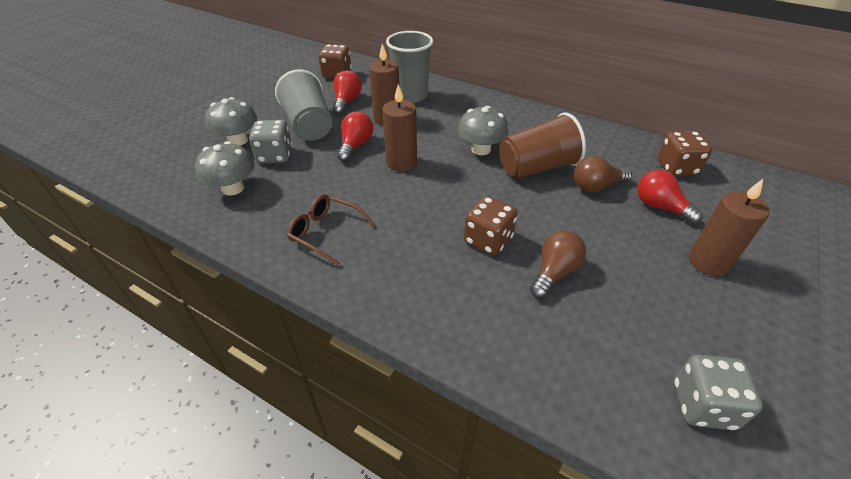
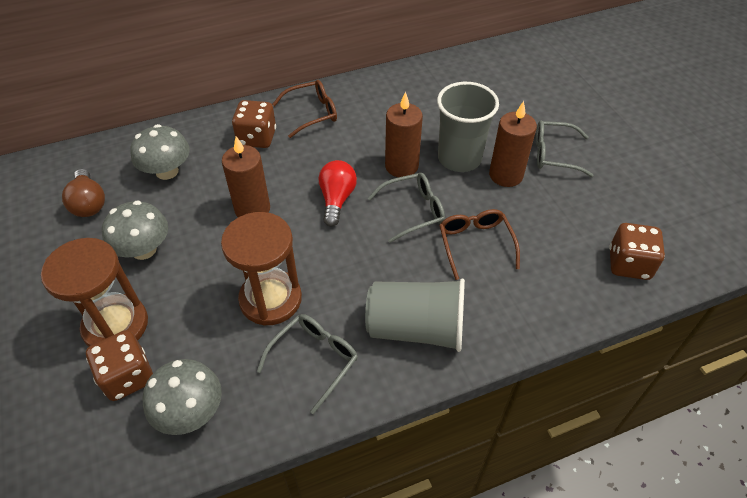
brown cup: 1 -> 0
brown glasses: 1 -> 2
brown hourglass: 0 -> 2
brown light bulb: 2 -> 1
grey dice: 2 -> 0
grey glasses: 0 -> 3
red light bulb: 3 -> 1

